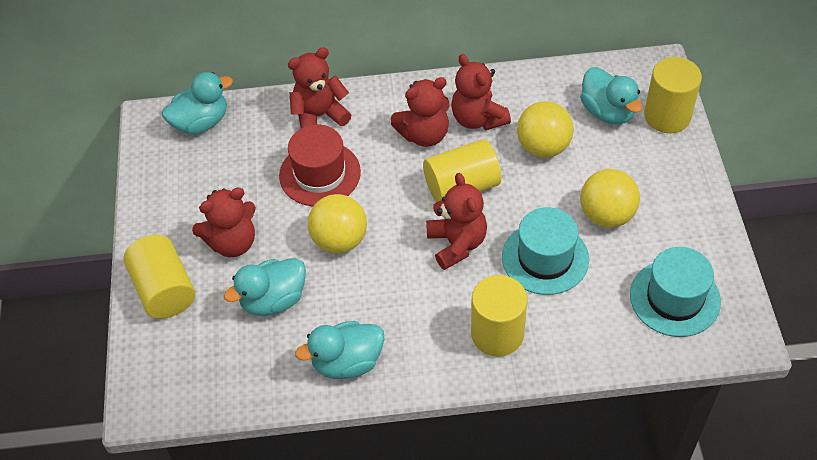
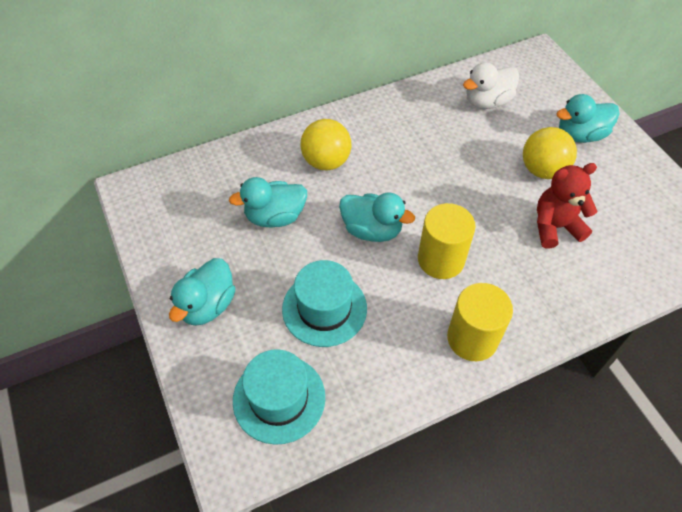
red hat: 1 -> 0
red teddy bear: 5 -> 1
white duck: 0 -> 1
yellow ball: 3 -> 2
yellow cylinder: 4 -> 2

